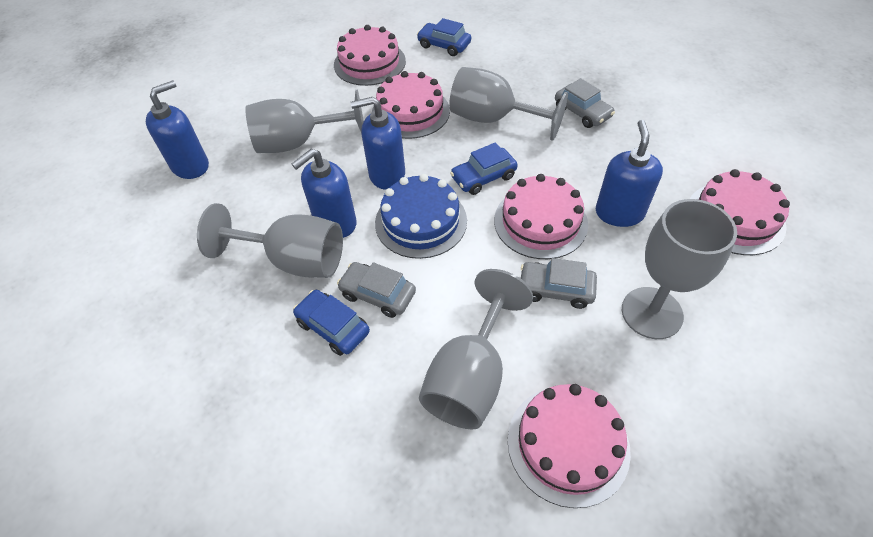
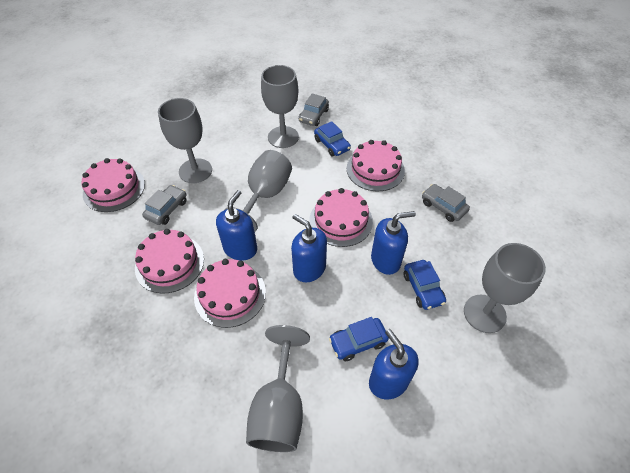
blue cake: 1 -> 0

